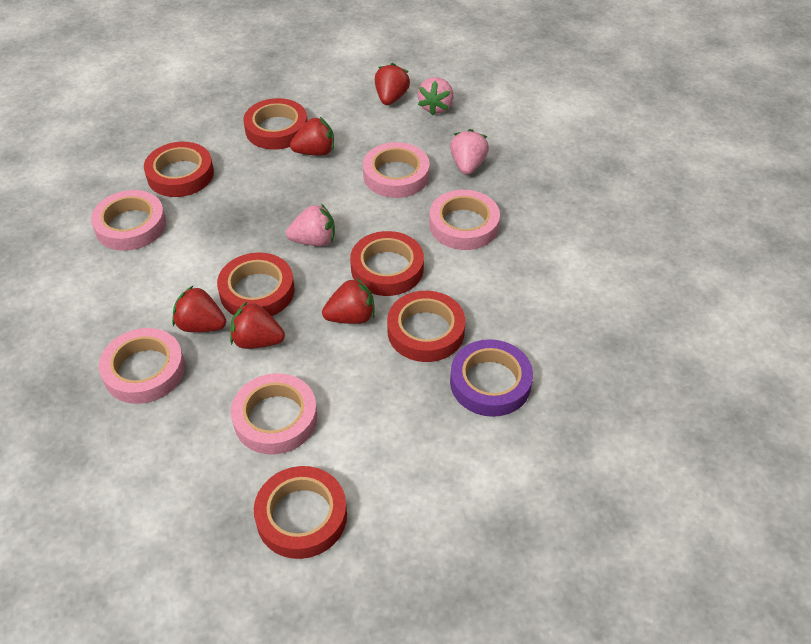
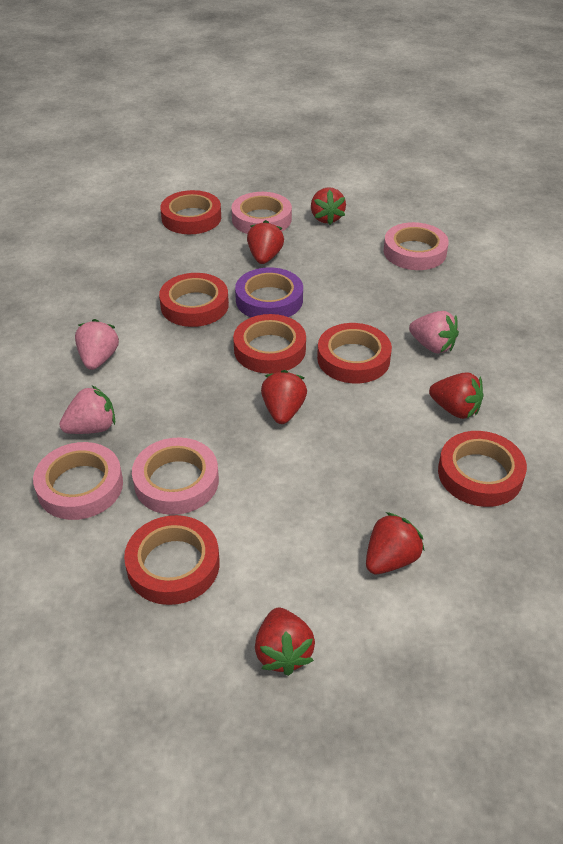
pink tape: 5 -> 4
red strawberry: 5 -> 6

